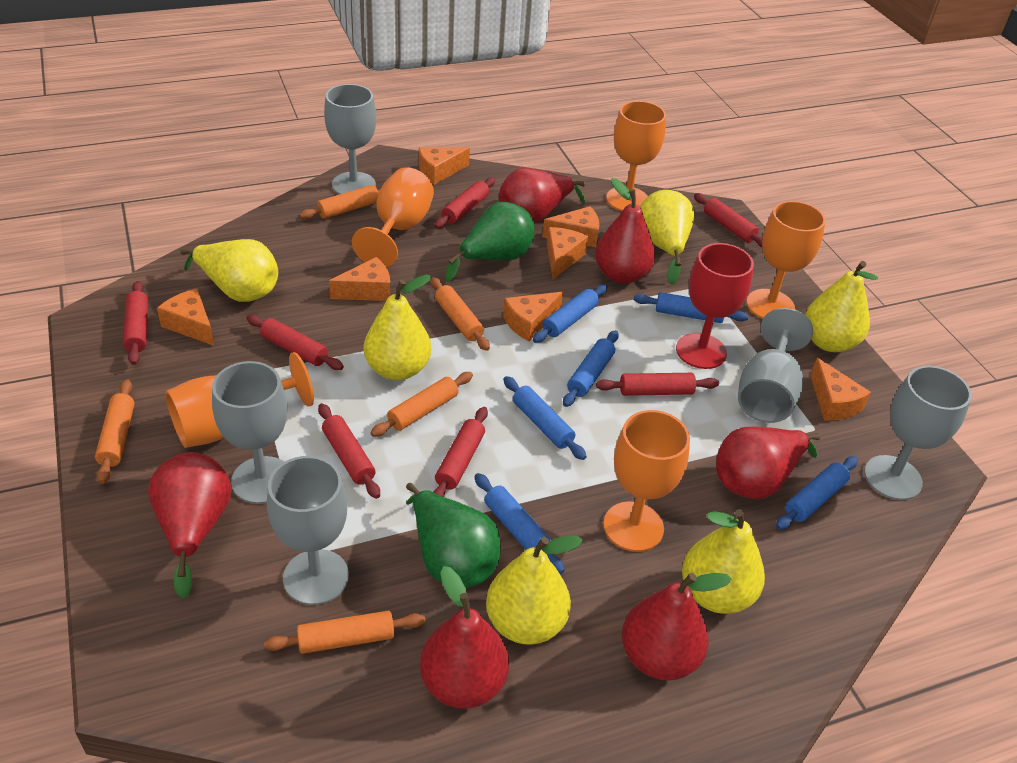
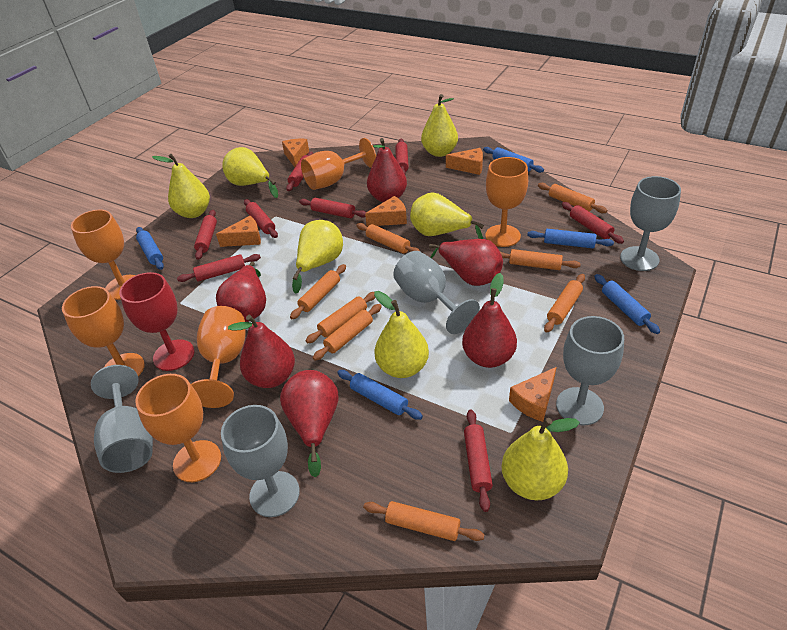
blue rolling pin: 6 -> 5
green pear: 2 -> 0
orange cheese: 7 -> 5
orange goblet: 5 -> 6
orange rolling pin: 5 -> 8
red rolling pin: 7 -> 8
yellow pear: 6 -> 7

